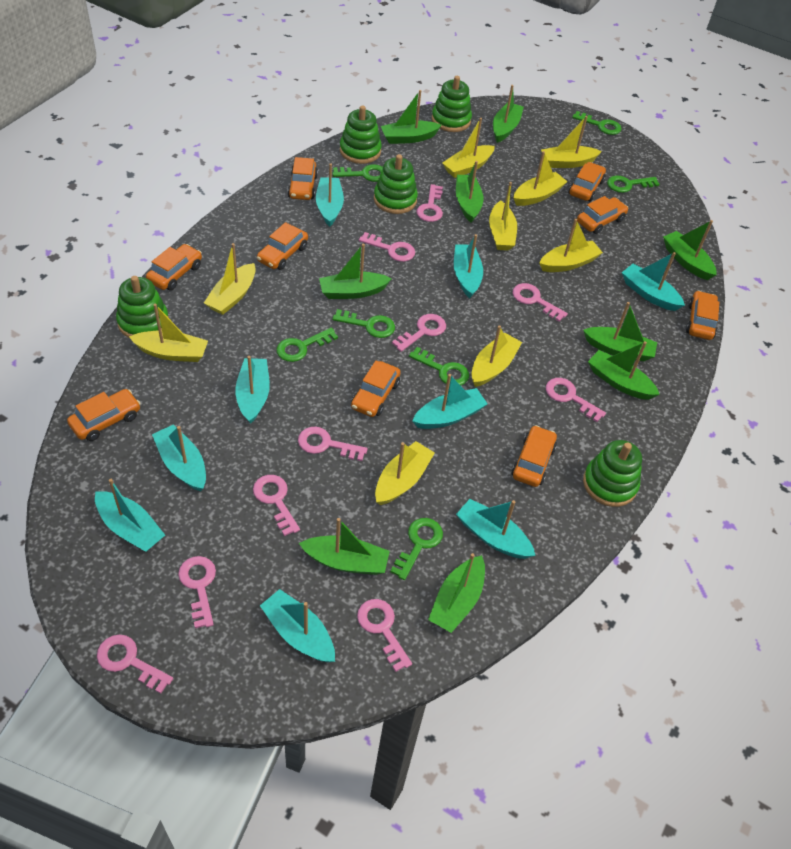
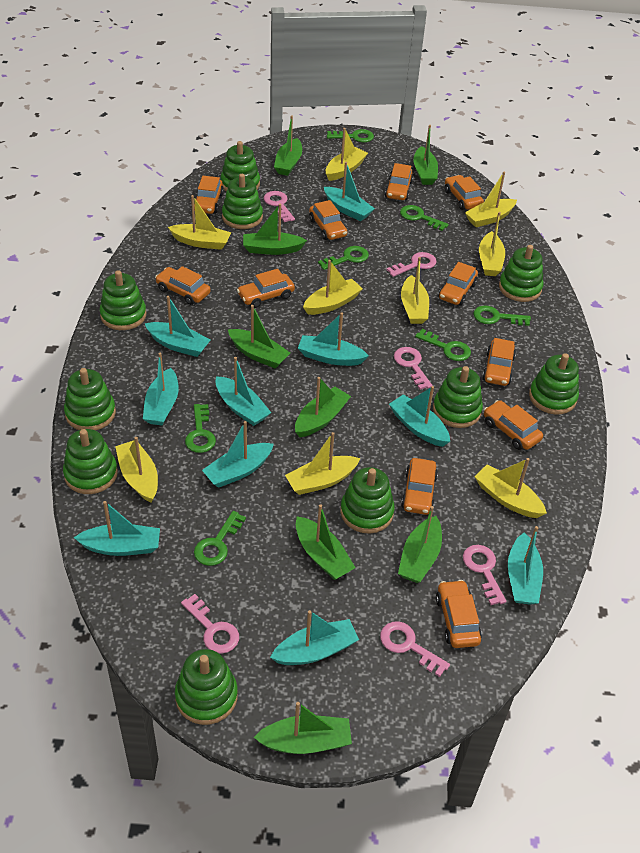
green boat: 9 -> 8
green stacking toy: 5 -> 10
orange car: 9 -> 11
pink key: 10 -> 6
turquoise boat: 9 -> 10

